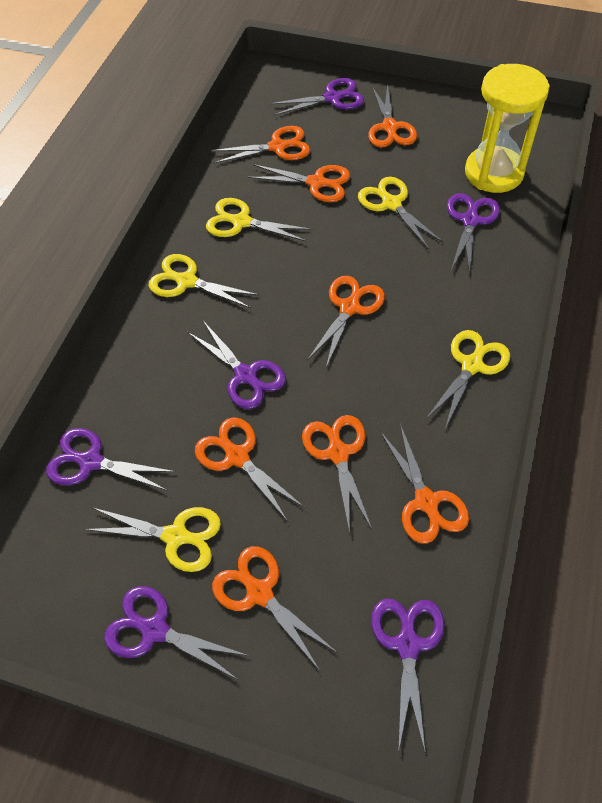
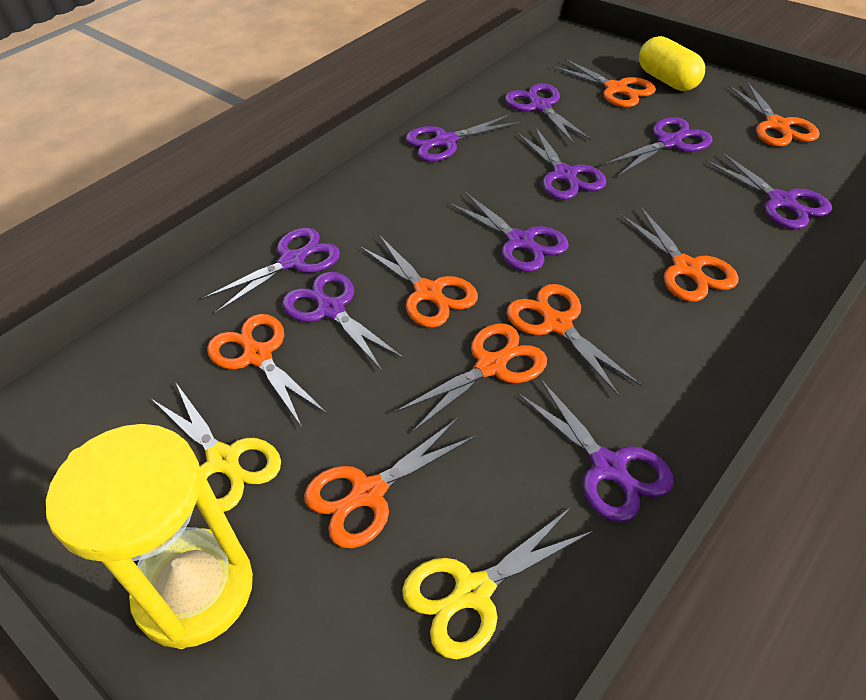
purple scissors: 6 -> 9
yellow capsule: 0 -> 1
yellow scissors: 5 -> 2

